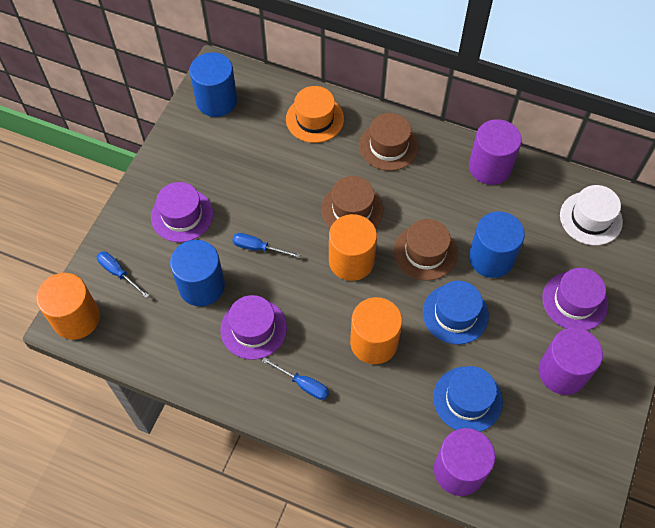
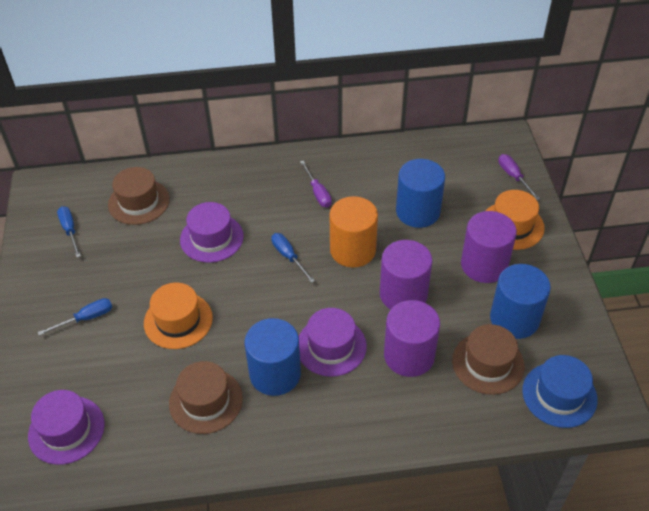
blue hat: 2 -> 1
orange cylinder: 3 -> 1
orange hat: 1 -> 2
purple screwdriver: 0 -> 2
white hat: 1 -> 0

